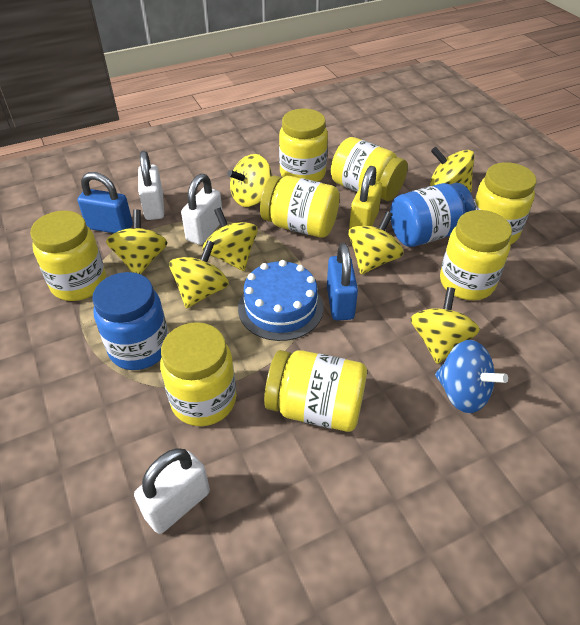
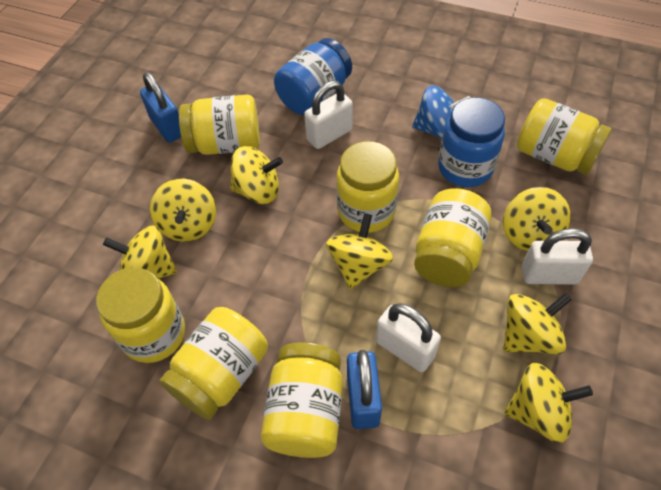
blue cake: 1 -> 0
yellow jar: 8 -> 7
yellow padlock: 1 -> 0

